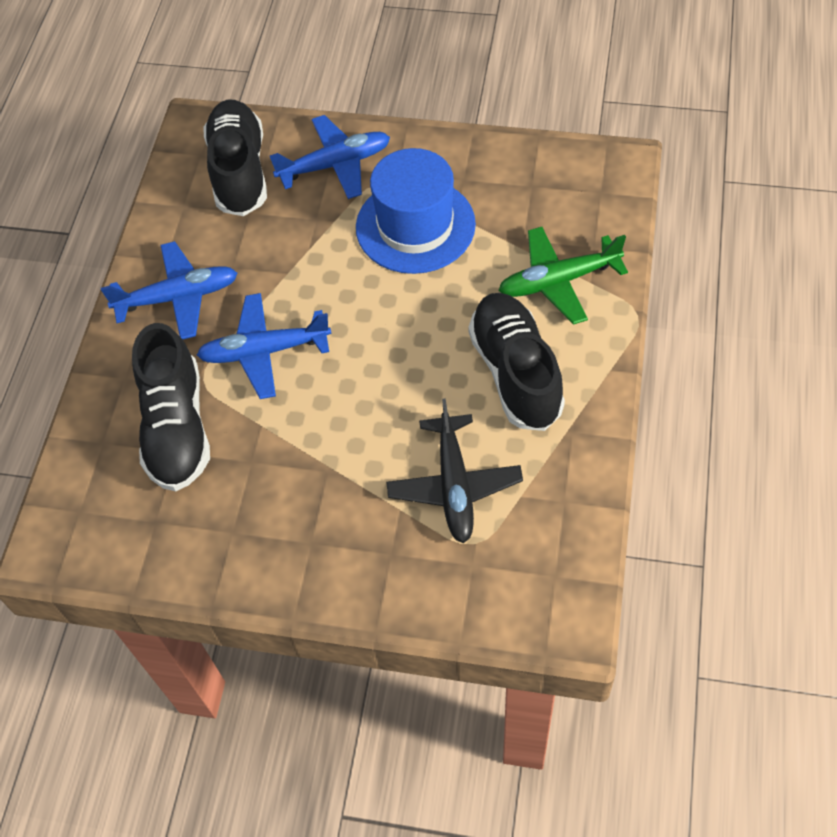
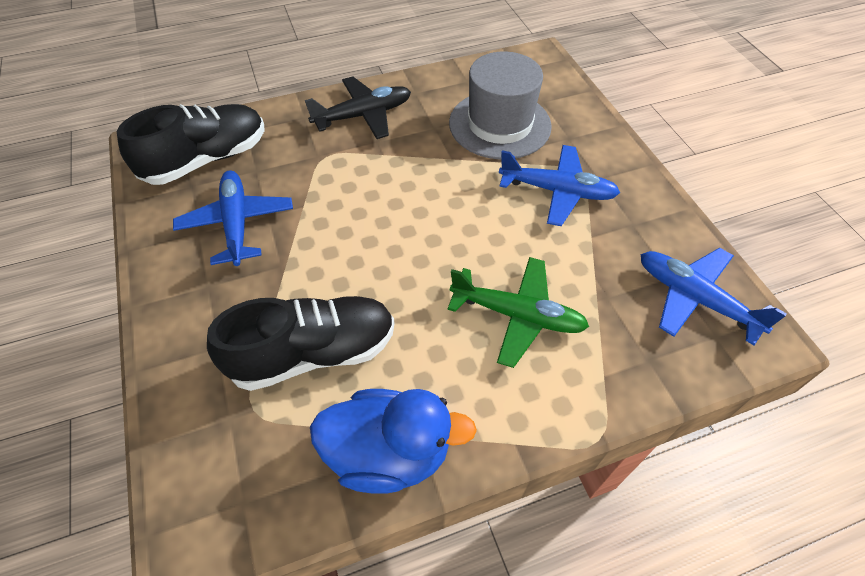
black shoe: 3 -> 2
blue duck: 0 -> 1
blue hat: 1 -> 0
grey hat: 0 -> 1

